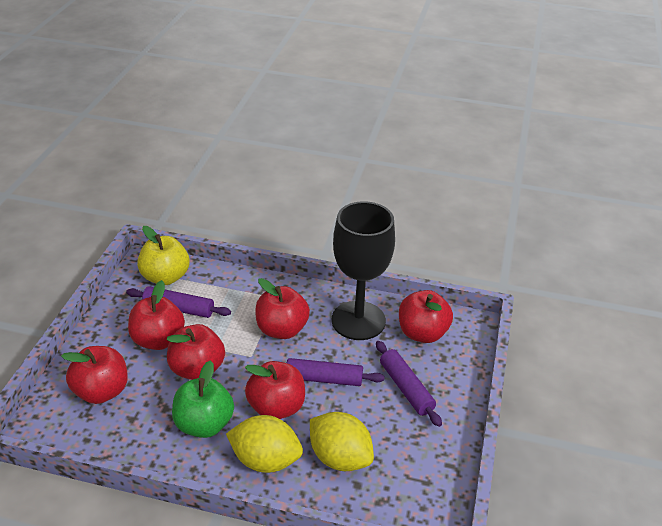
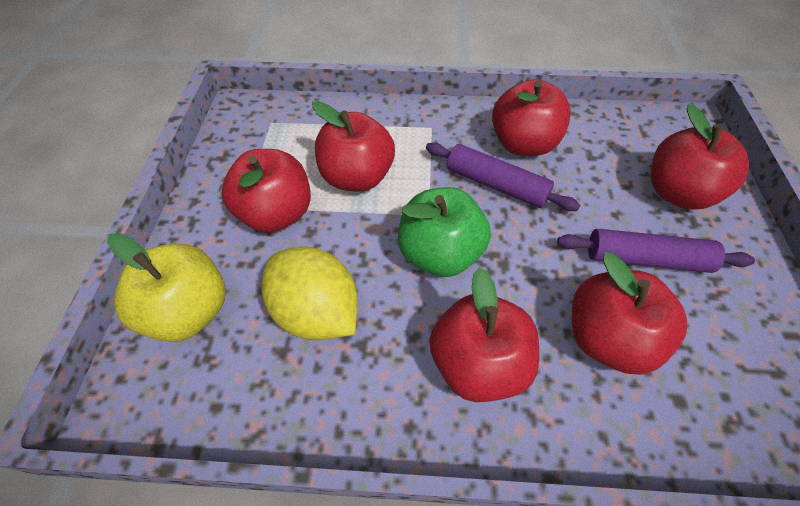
black goblet: 1 -> 0
purple rolling pin: 3 -> 2
yellow lemon: 2 -> 1

